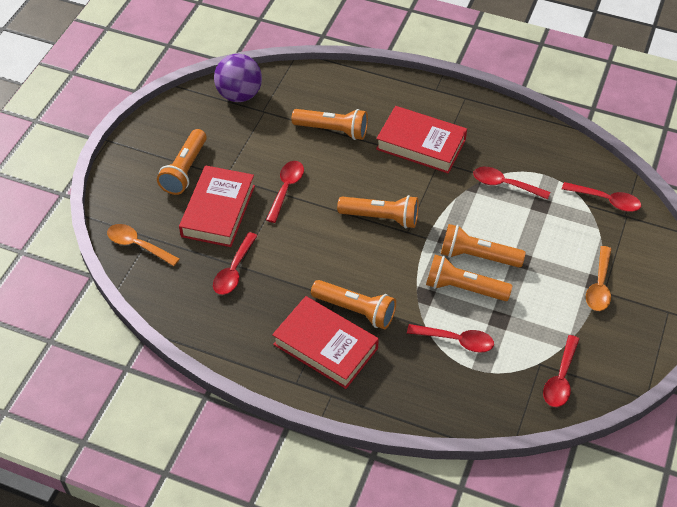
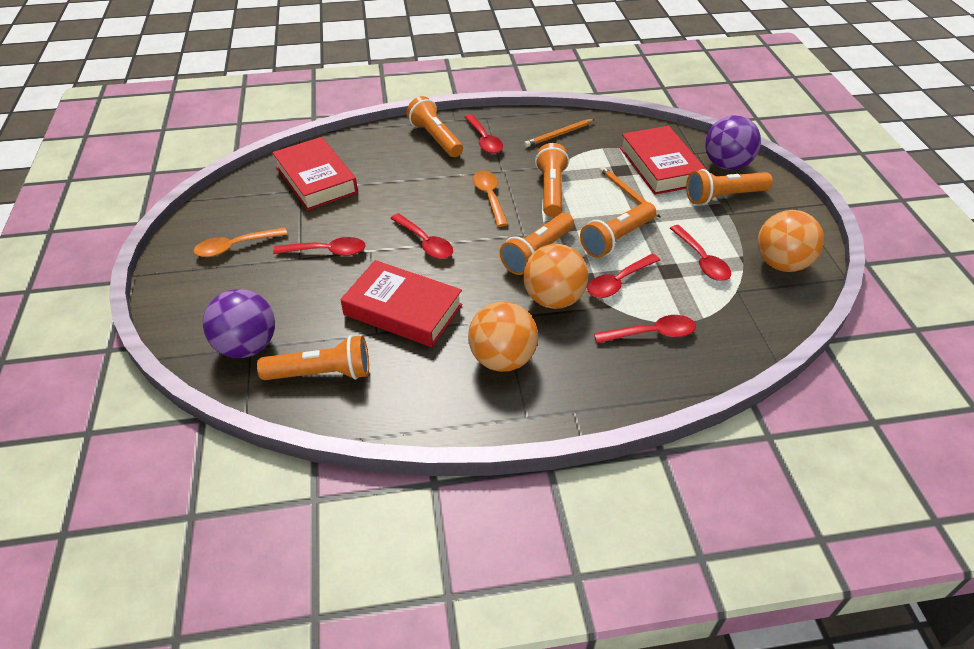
orange ball: 0 -> 3
orange pencil: 0 -> 2
purple ball: 1 -> 2

